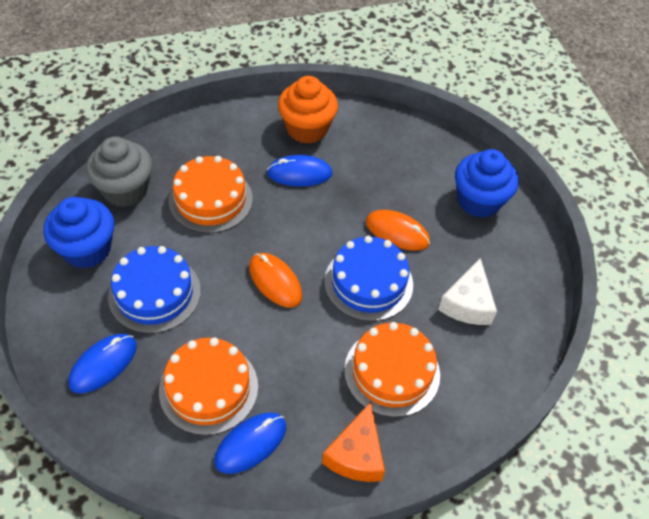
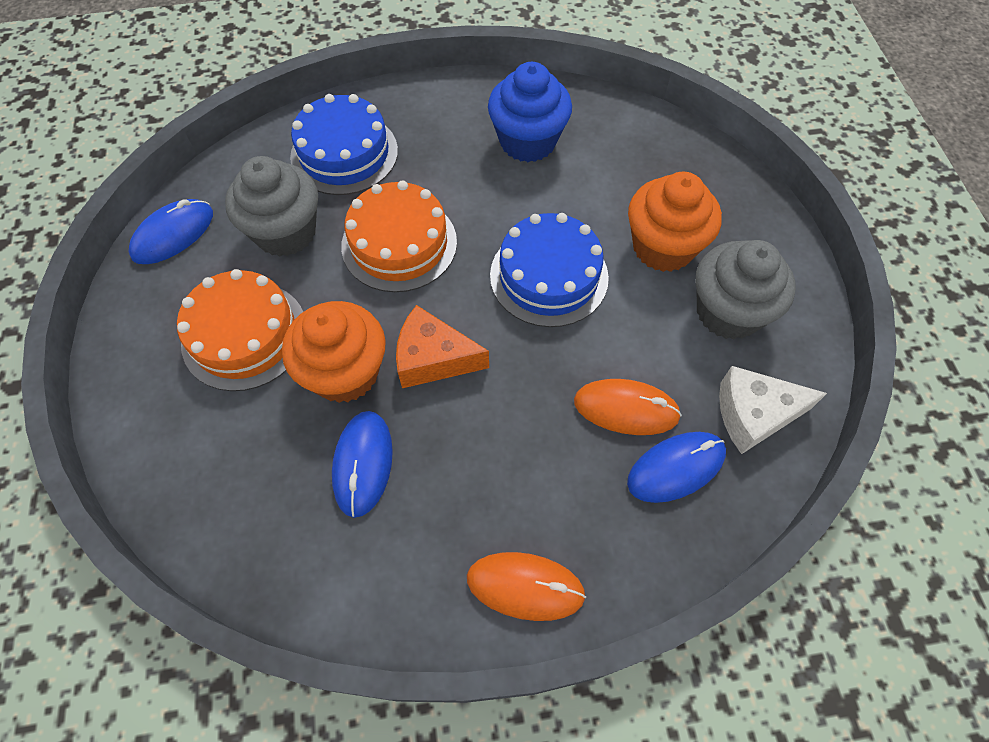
blue cupcake: 2 -> 1
grey cupcake: 1 -> 2
orange cake: 3 -> 2
orange cupcake: 1 -> 2

